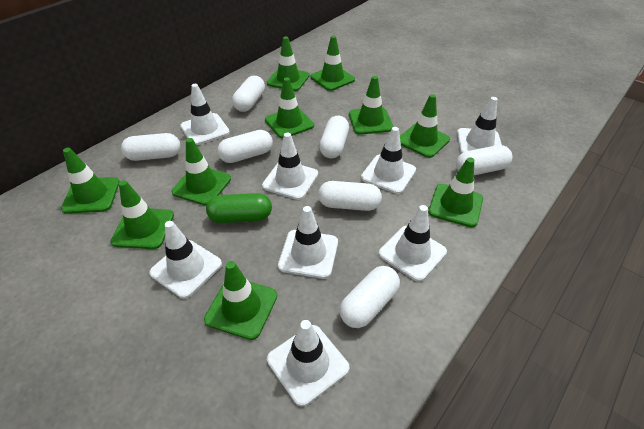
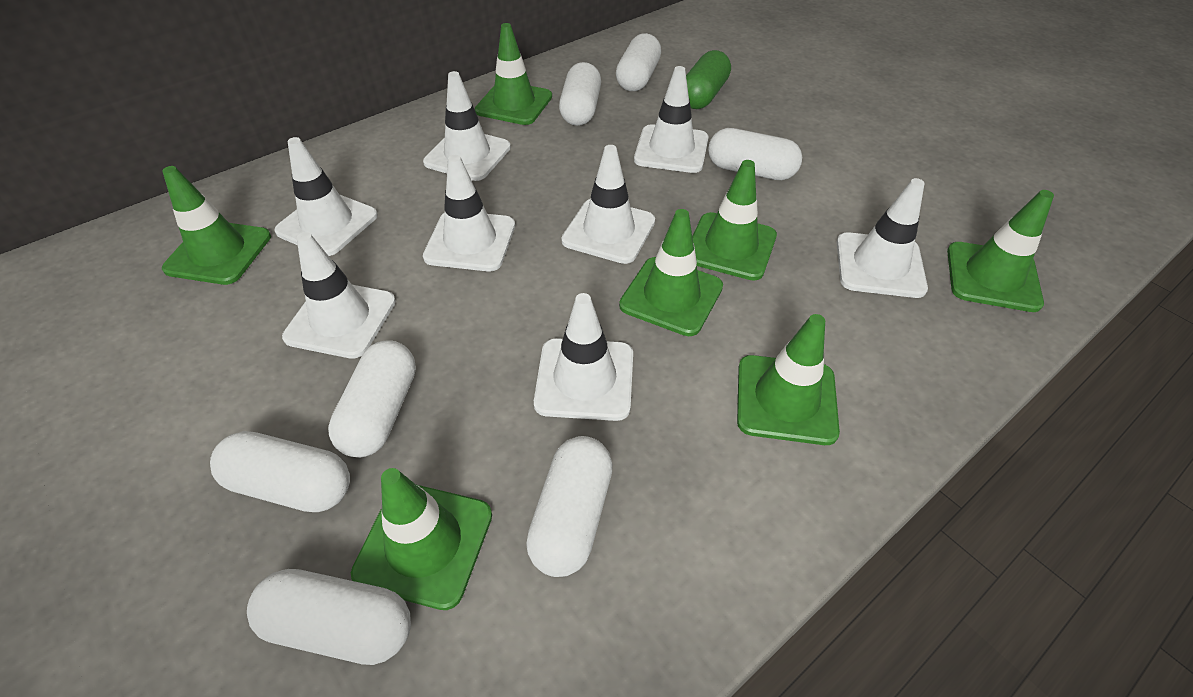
green traffic cone: 10 -> 7

